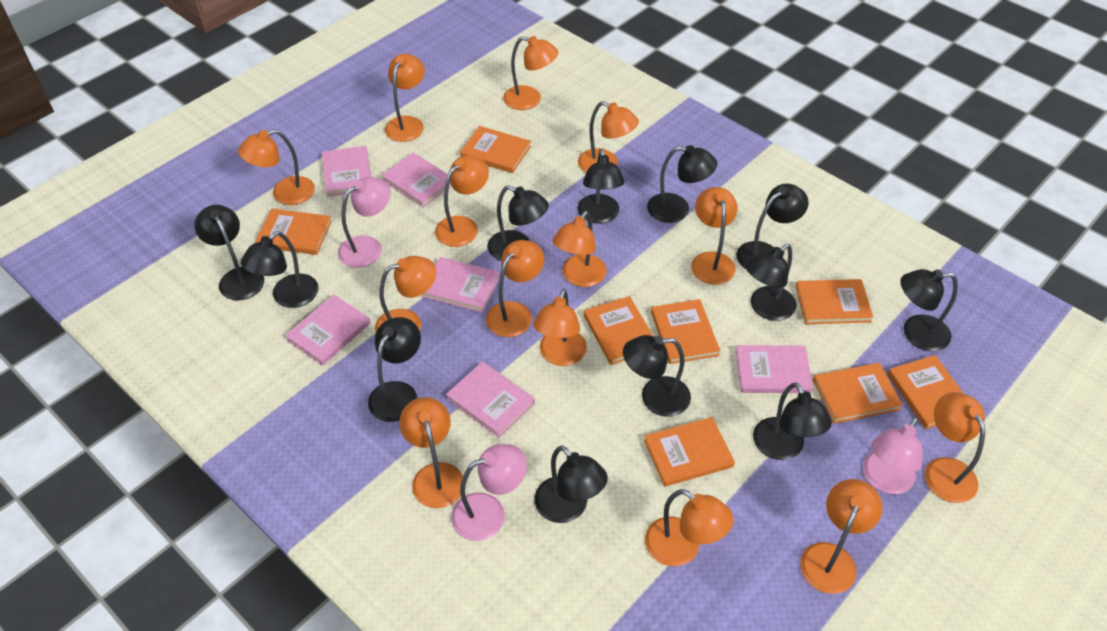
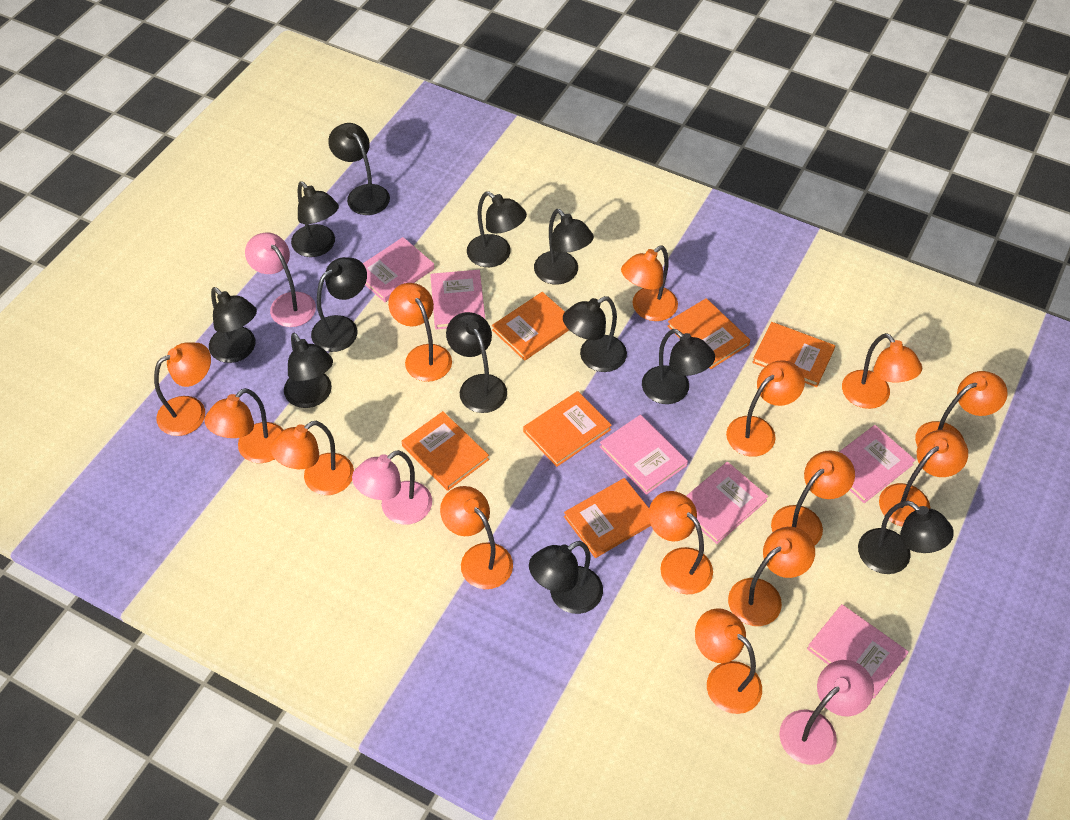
orange book: 8 -> 6

